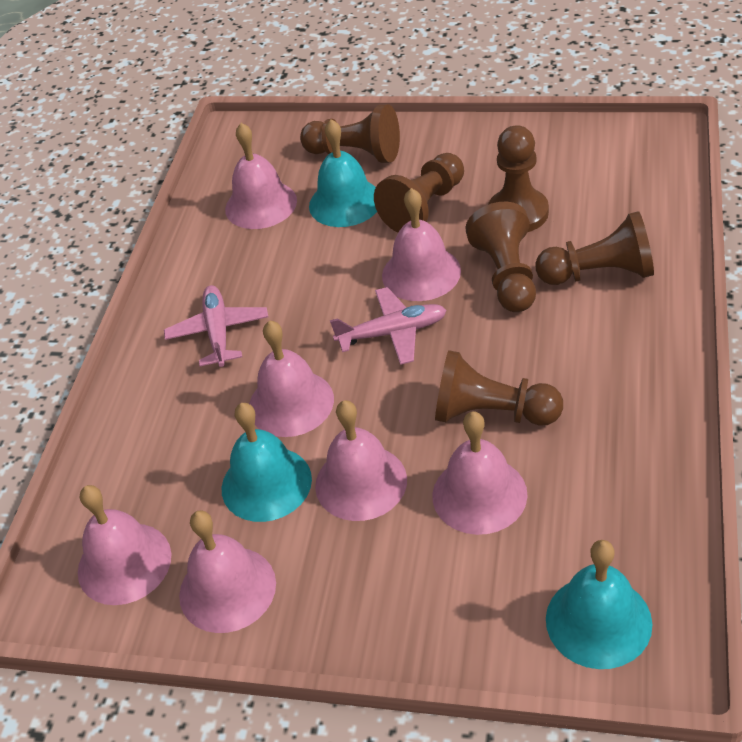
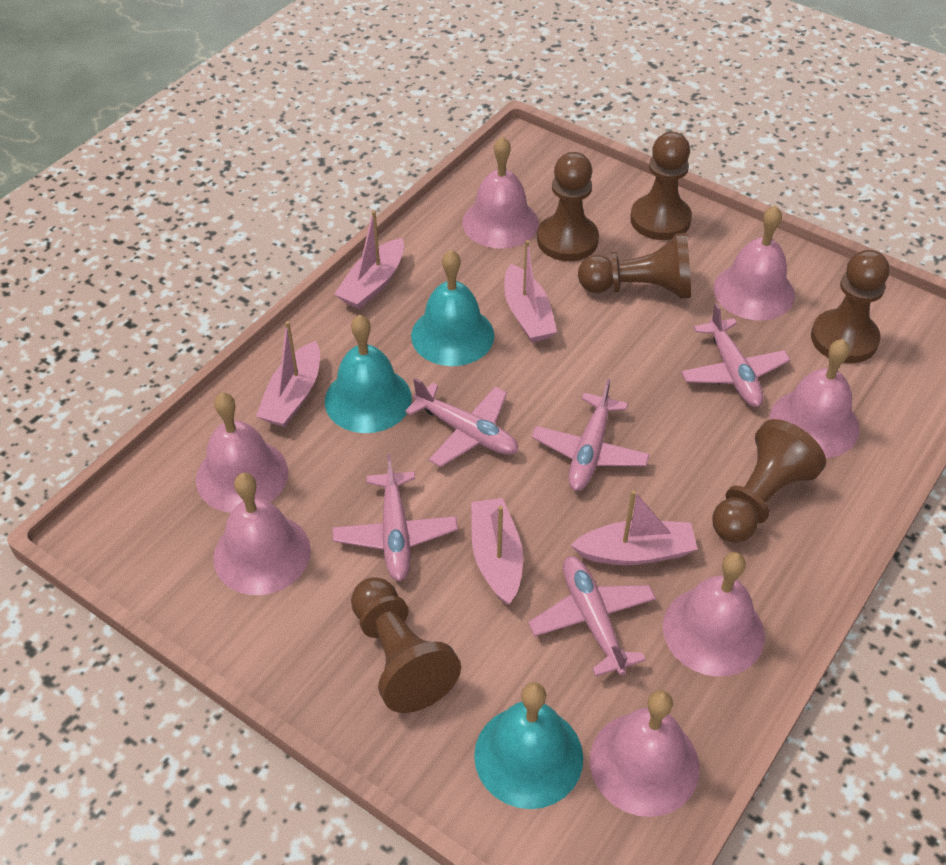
pink boat: 0 -> 5
pink plane: 2 -> 5

